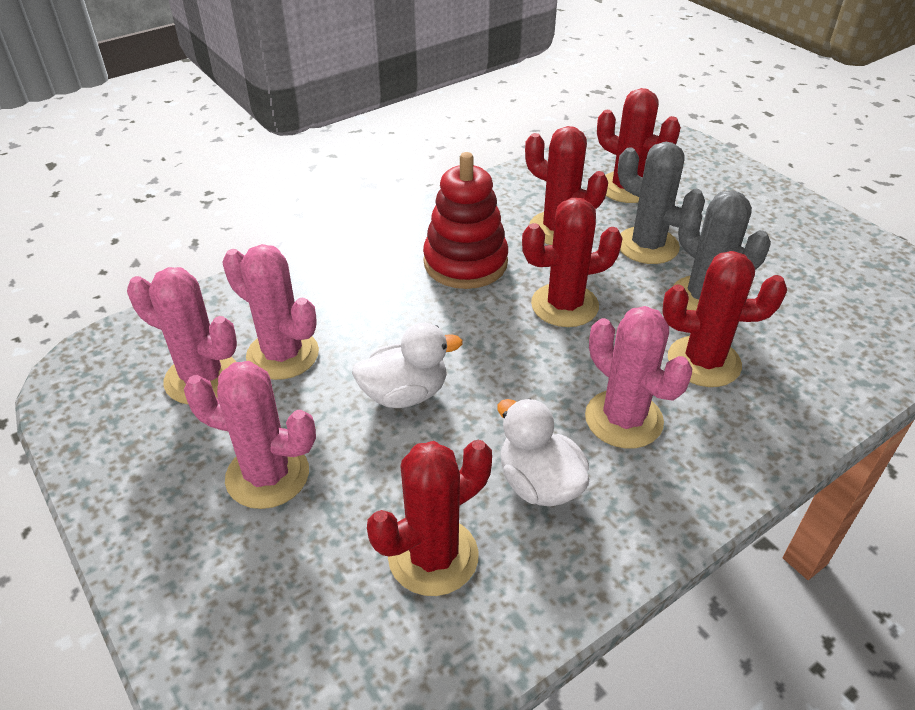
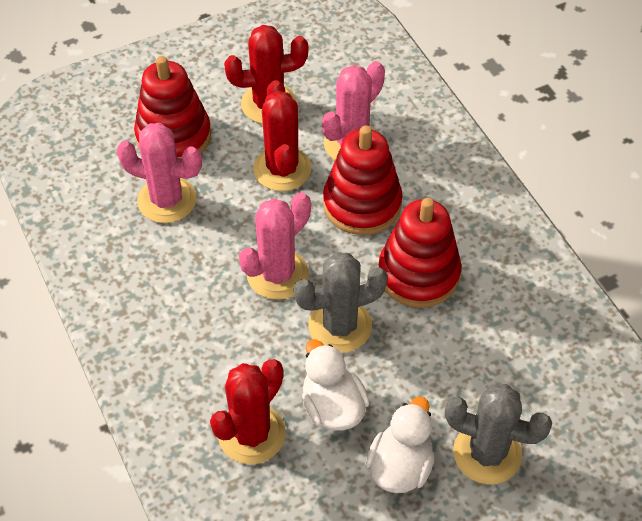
pink cactus: 4 -> 3
red cactus: 5 -> 3
red stacking toy: 1 -> 3

